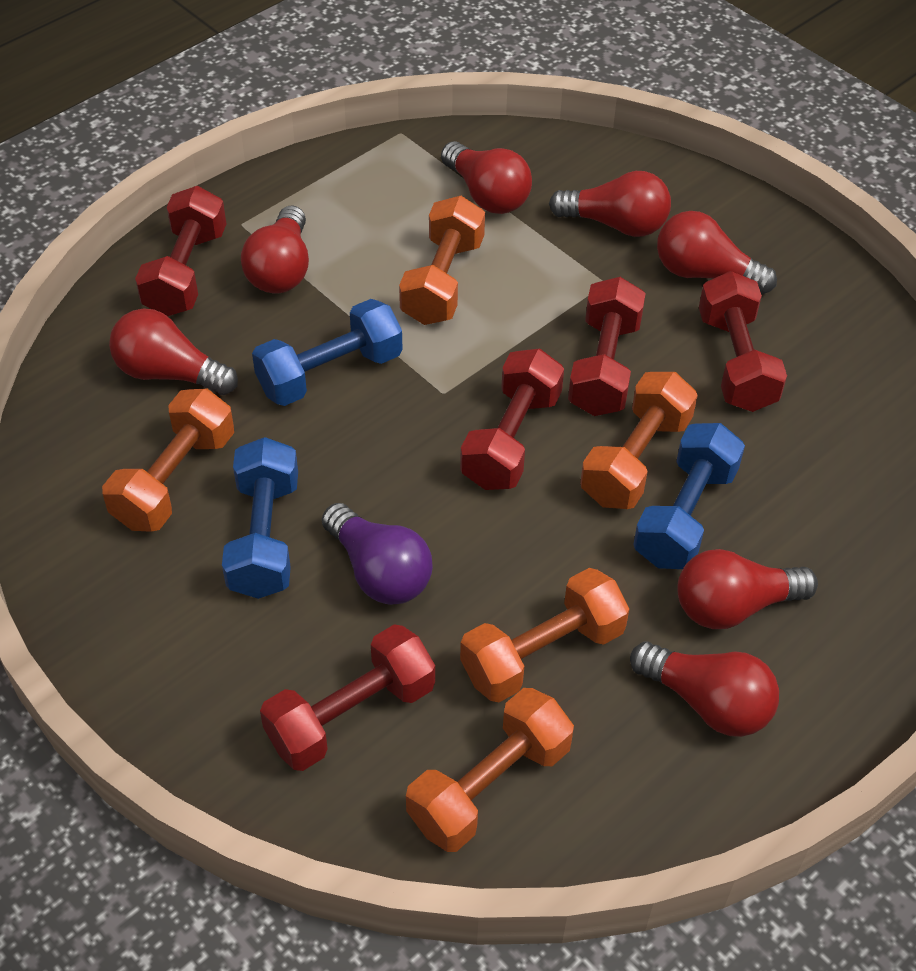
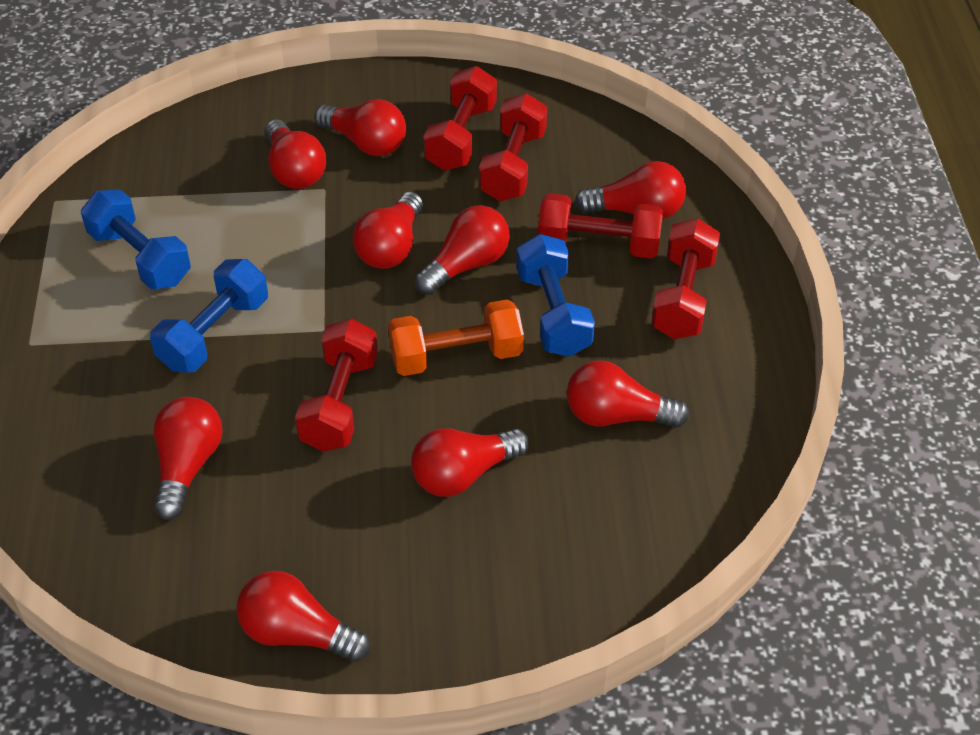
orange dumbbell: 5 -> 1
purple light bulb: 1 -> 0
red light bulb: 7 -> 9

